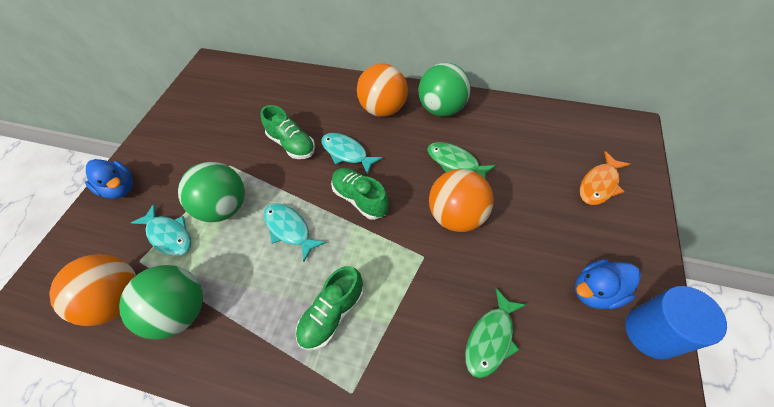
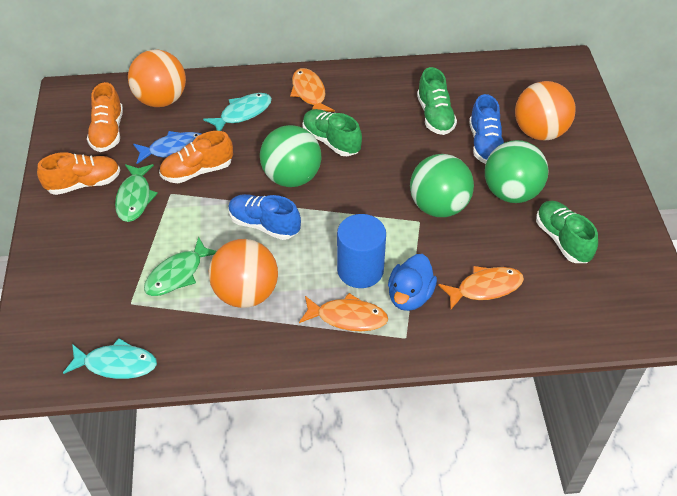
blue duck: 2 -> 1
blue fish: 0 -> 1
blue shoe: 0 -> 2
orange fish: 1 -> 3
orange shoe: 0 -> 3
turquoise fish: 3 -> 2

